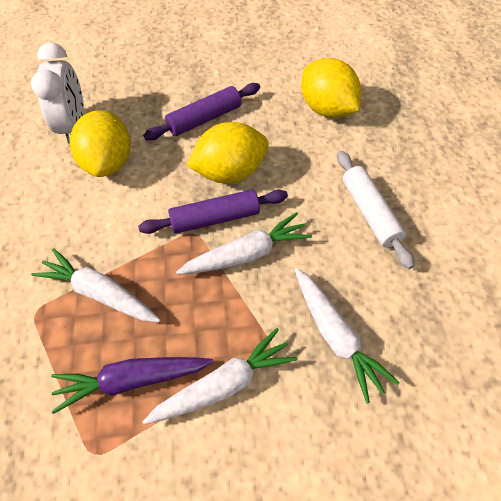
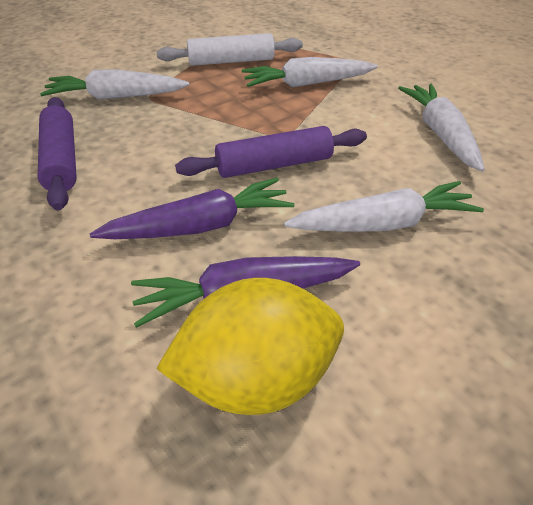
purple carrot: 1 -> 2
white clock: 1 -> 0
yellow lemon: 3 -> 1

